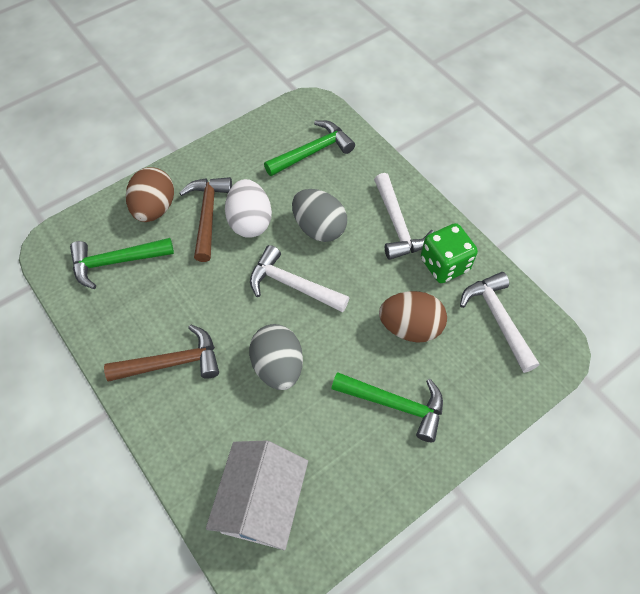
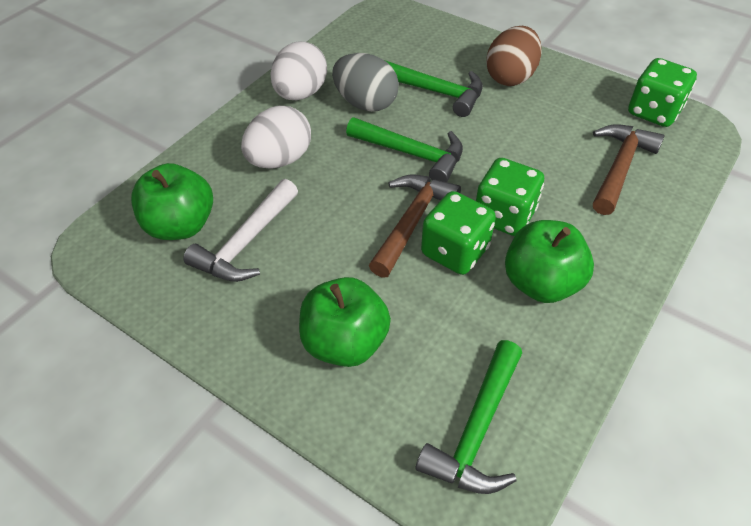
brown egg: 2 -> 1
green apple: 0 -> 3
green dice: 1 -> 3
grey egg: 2 -> 1
white egg: 1 -> 2
white hammer: 3 -> 1
white house: 1 -> 0

